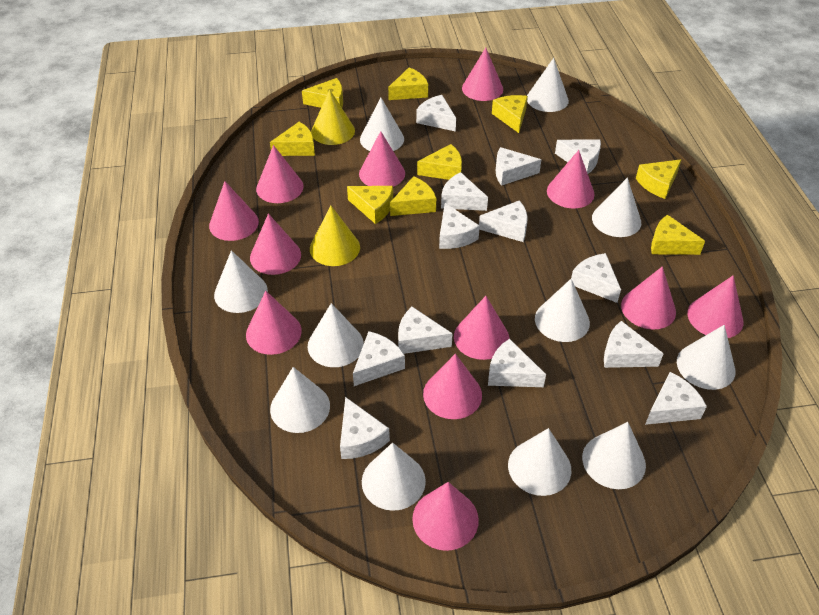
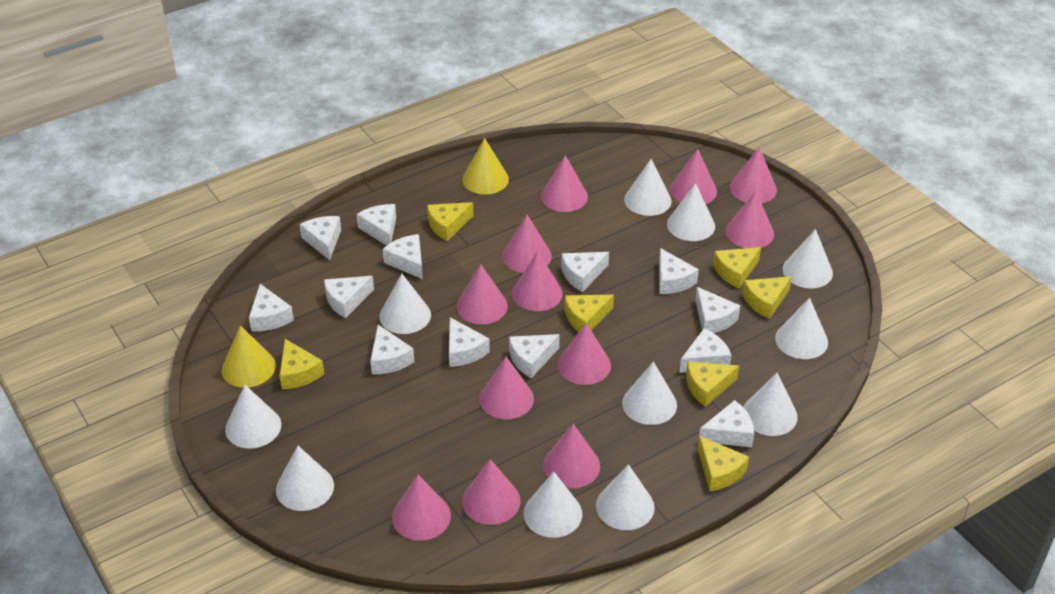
yellow cheese: 9 -> 7

